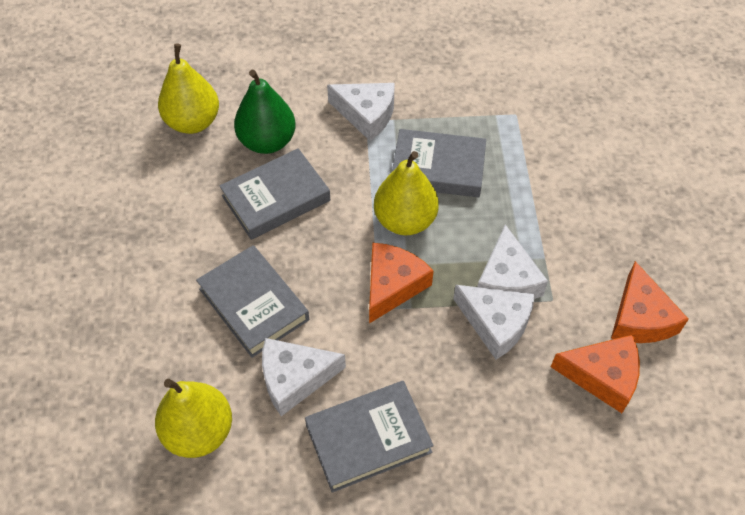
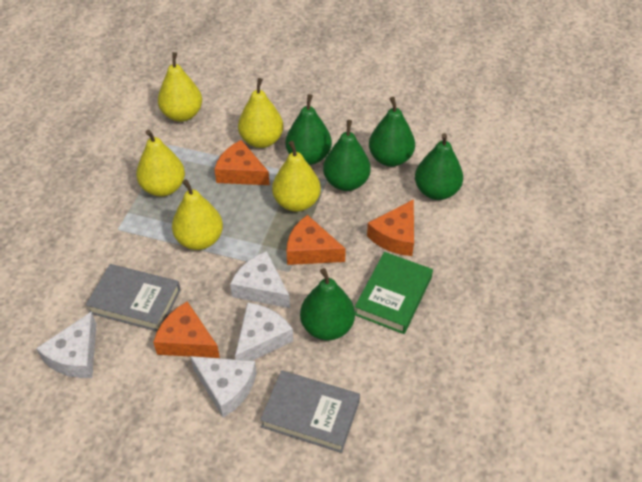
green book: 0 -> 1
green pear: 1 -> 5
grey book: 4 -> 2
orange cheese: 3 -> 4
yellow pear: 3 -> 5

